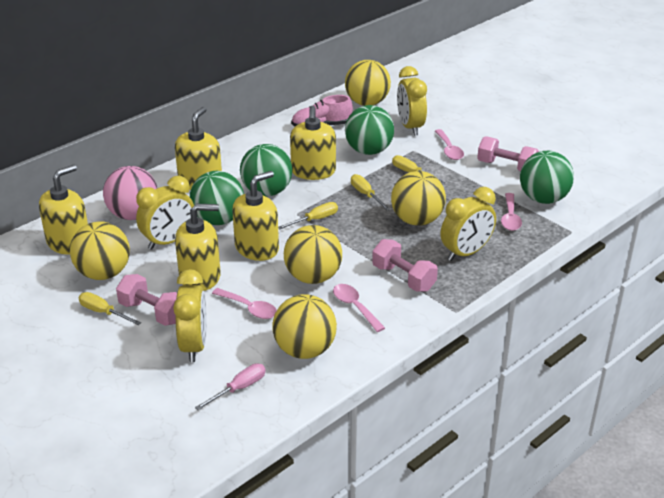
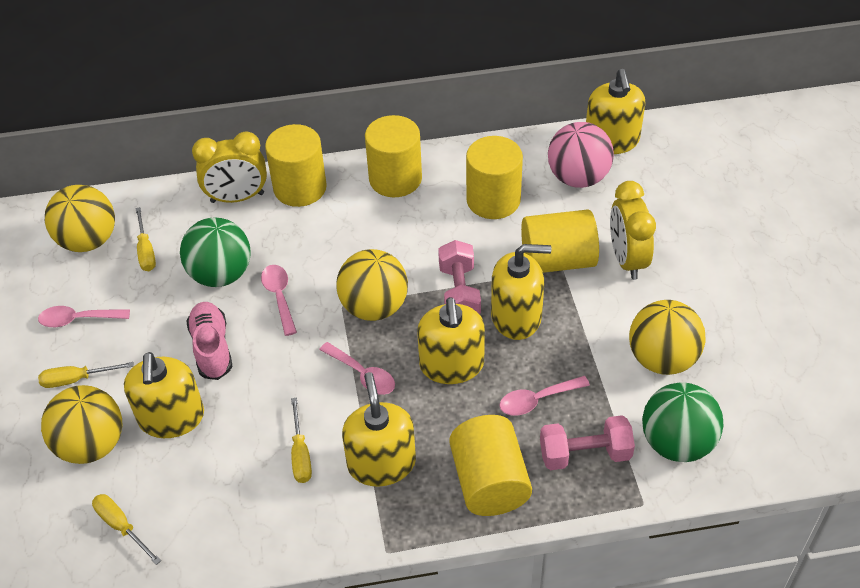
green ball: 4 -> 2
pink dumbbell: 3 -> 2
pink screwdriver: 1 -> 0
yellow ball: 5 -> 4
yellow clock: 4 -> 2
yellow cylinder: 0 -> 5

